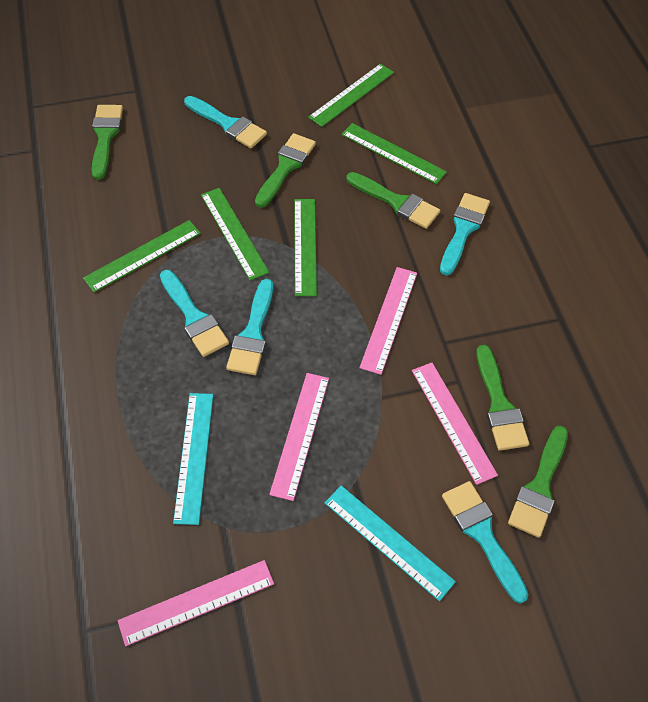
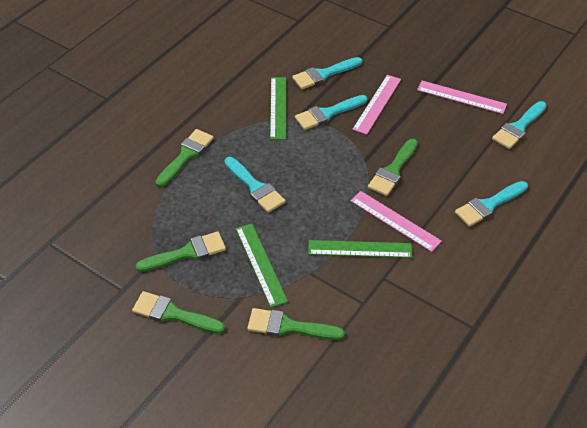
green ruler: 5 -> 3
pink ruler: 4 -> 3
turquoise ruler: 2 -> 0

